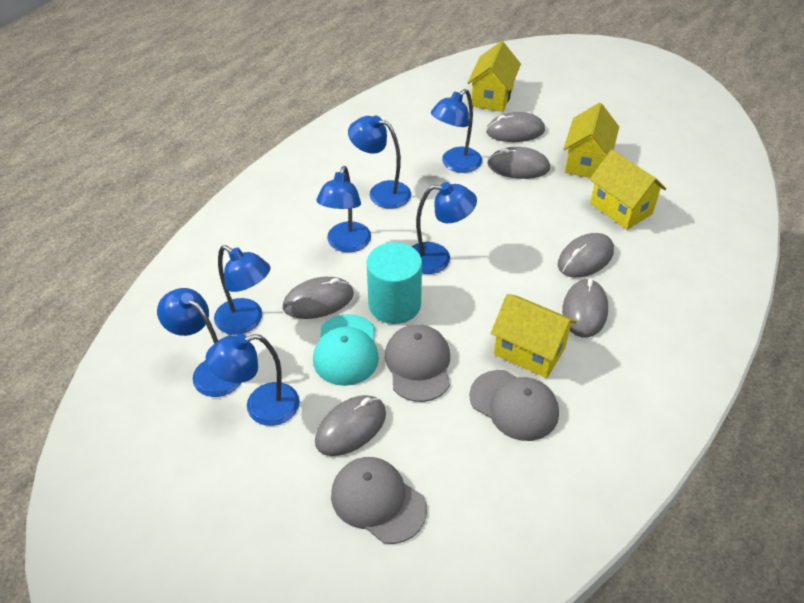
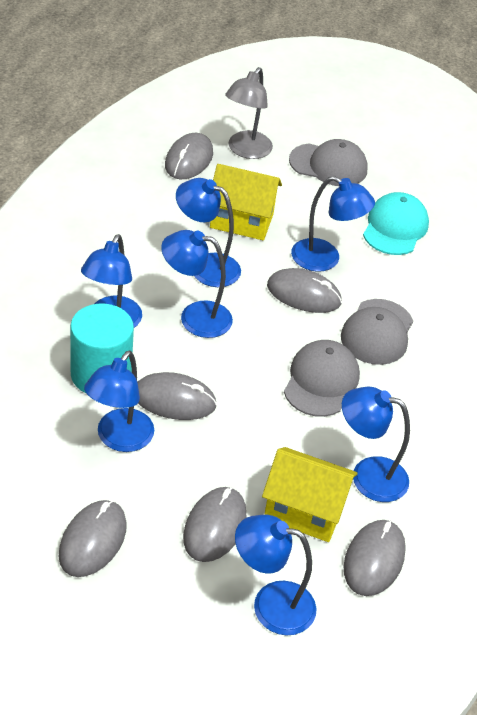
grey lamp: 0 -> 1
yellow house: 4 -> 2

